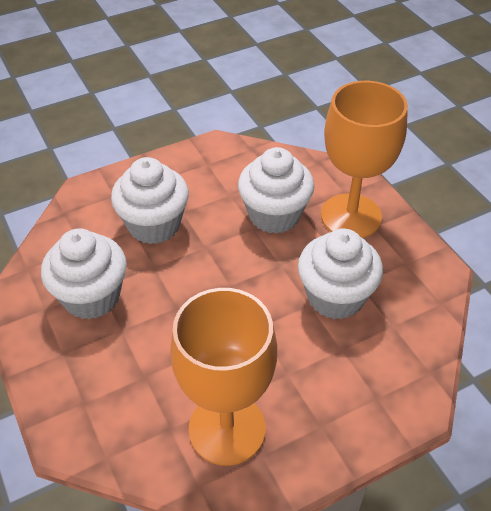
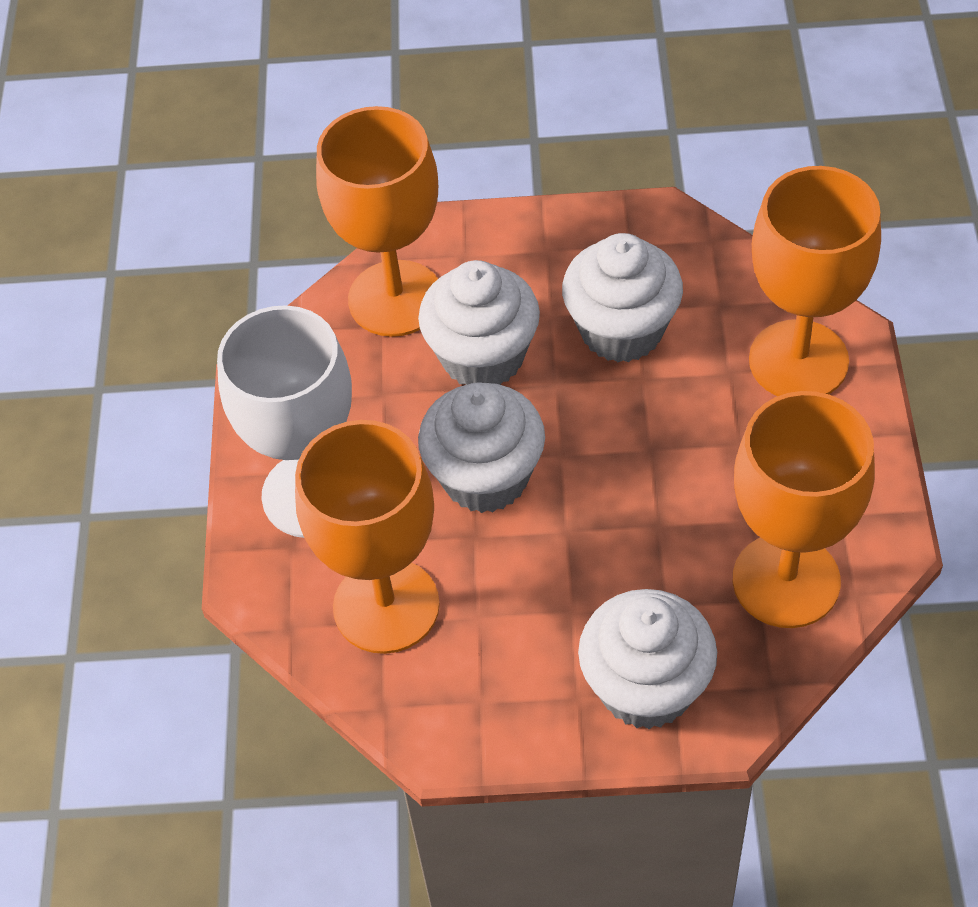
orange goblet: 2 -> 4
white goblet: 0 -> 1

